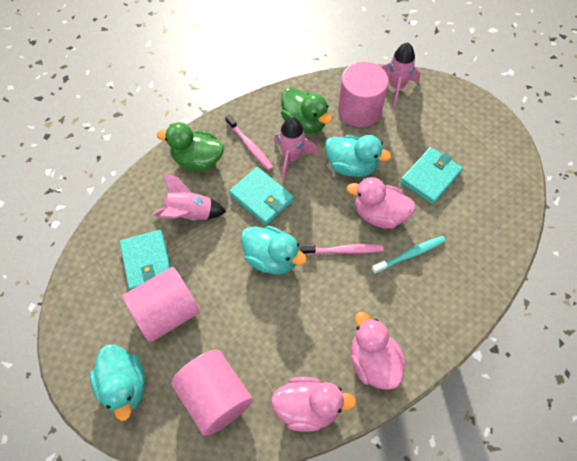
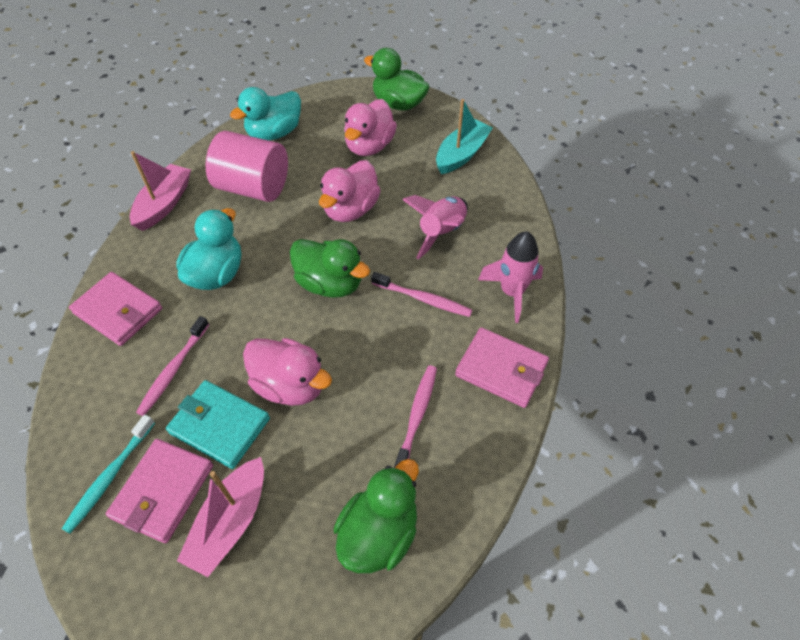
green duck: 2 -> 3
pink boat: 0 -> 2
pink cylinder: 3 -> 1
pink rocket: 3 -> 2
pink toothbrush: 2 -> 3
pink wallet: 0 -> 3
turquoise boat: 0 -> 1
turquoise duck: 3 -> 2
turquoise wallet: 3 -> 1

